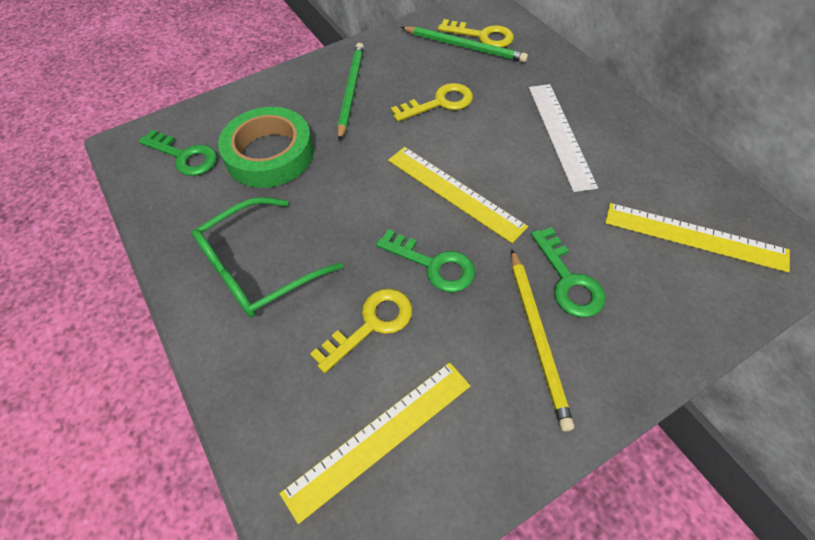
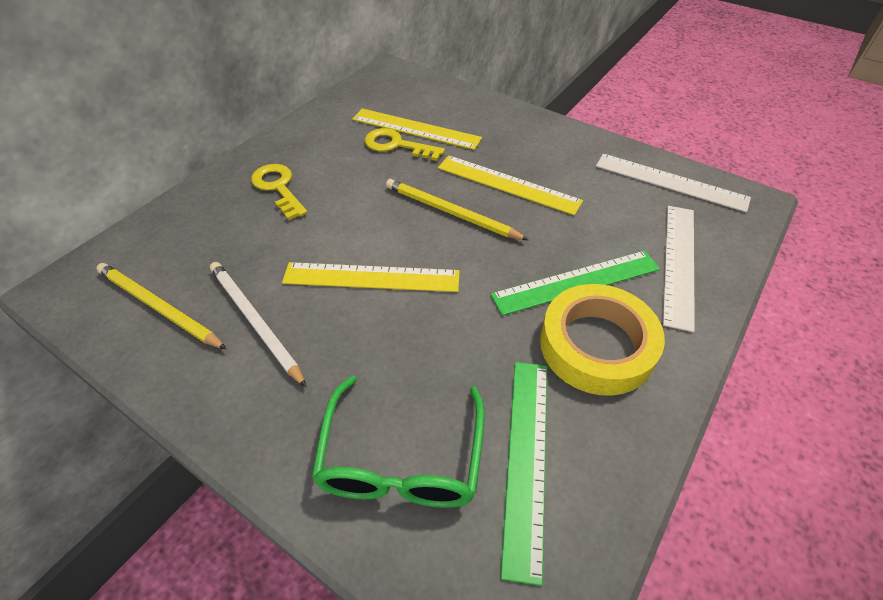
green key: 3 -> 0
green pencil: 2 -> 0
green ruler: 0 -> 2
green tape: 1 -> 0
white pencil: 0 -> 1
white ruler: 1 -> 2
yellow key: 3 -> 2
yellow pencil: 1 -> 2
yellow tape: 0 -> 1

